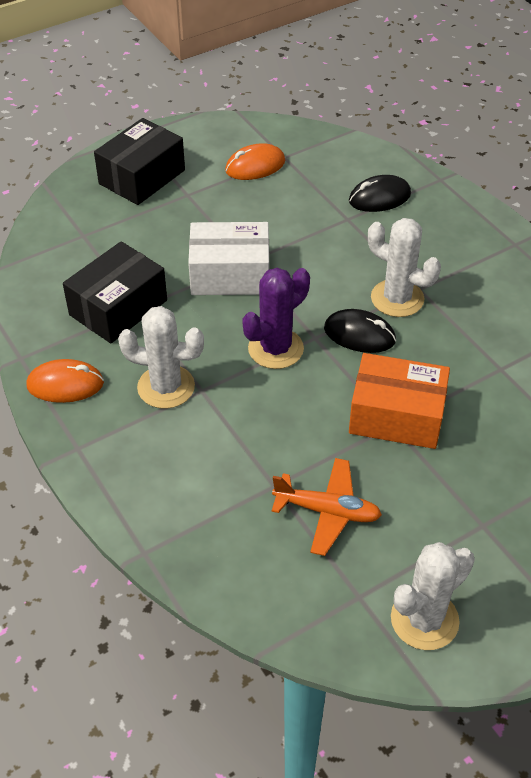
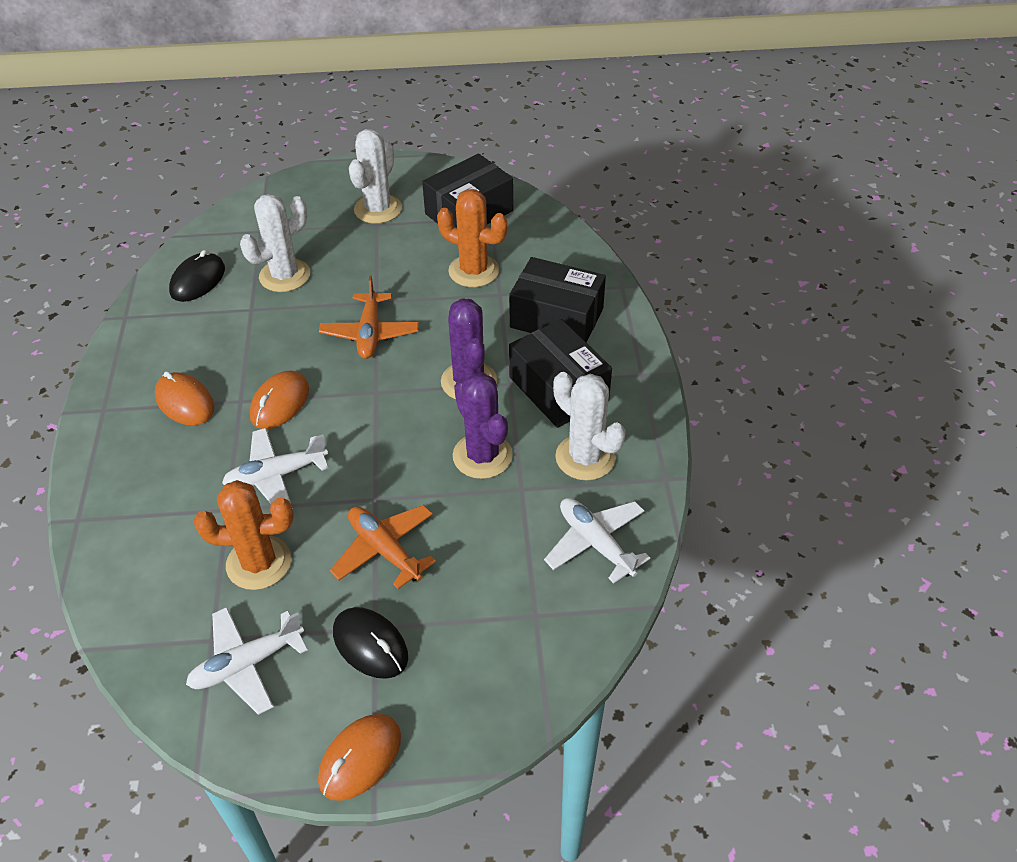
black box: 2 -> 3
orange box: 1 -> 0
orange cactus: 0 -> 2
orange mouse: 2 -> 3
orange plane: 1 -> 2
purple cactus: 1 -> 2
white box: 1 -> 0
white plane: 0 -> 3

